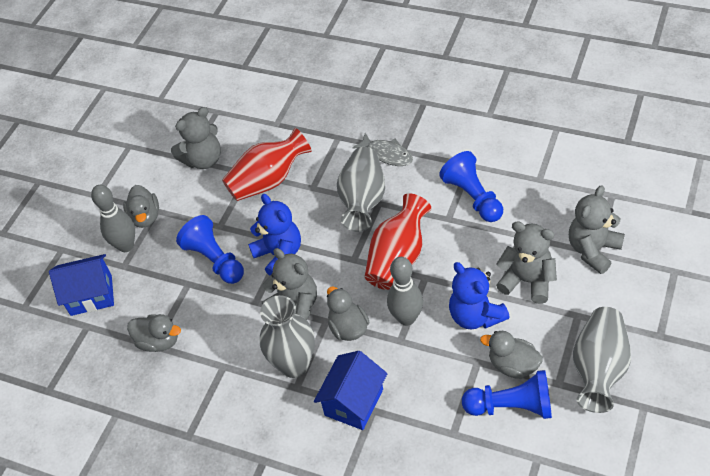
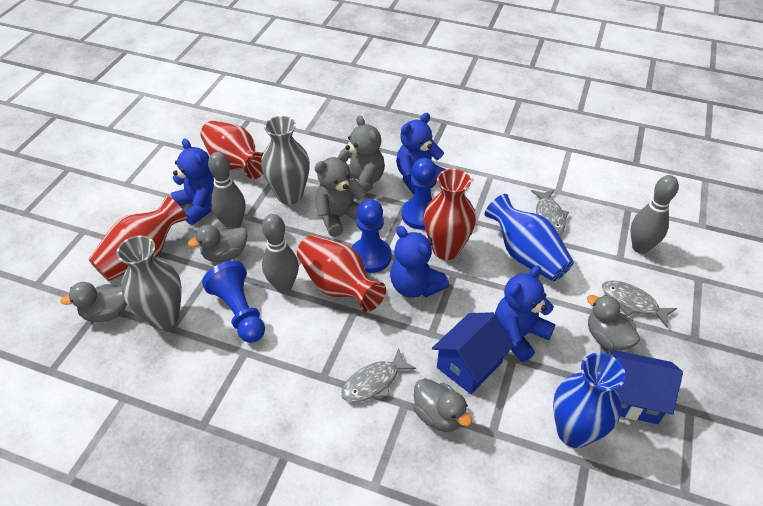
blue teddy bear: 2 -> 4
blue vase: 0 -> 2
grey bowling pin: 2 -> 3
grey fish: 1 -> 3
grey teddy bear: 4 -> 2
grey vase: 3 -> 2
red vase: 2 -> 4

